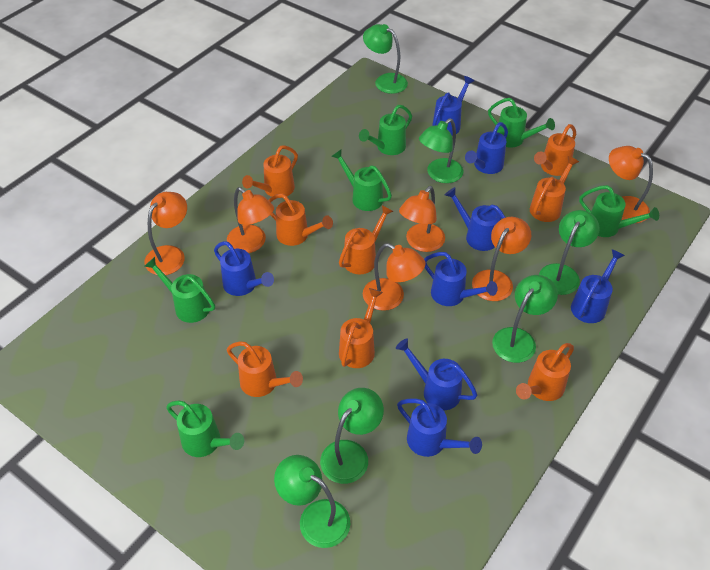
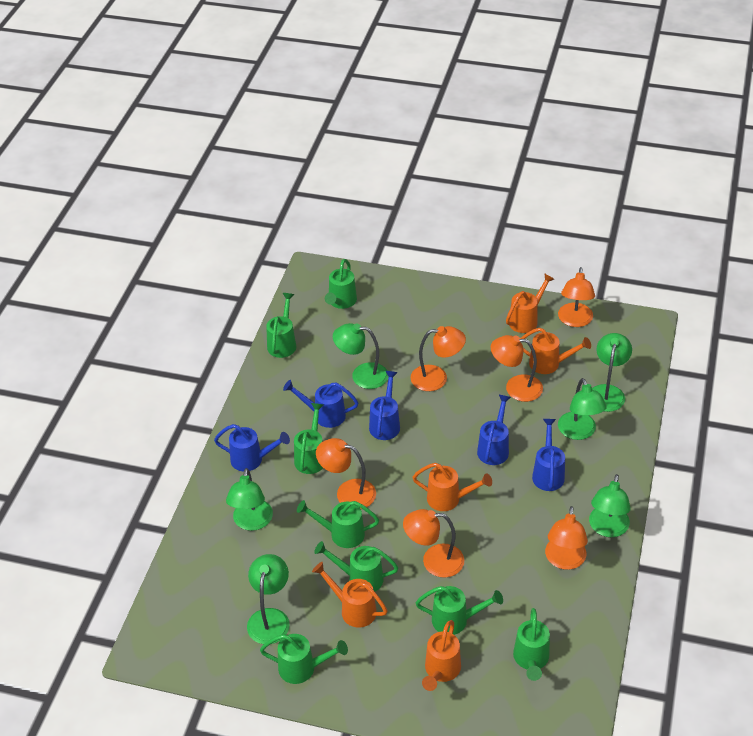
blue watering can: 8 -> 5
green watering can: 6 -> 8
orange watering can: 8 -> 5

